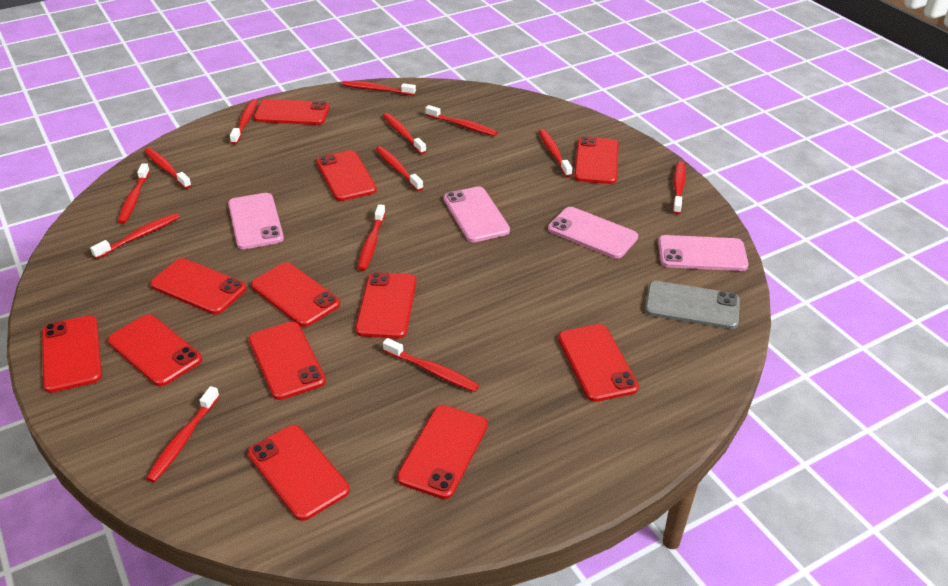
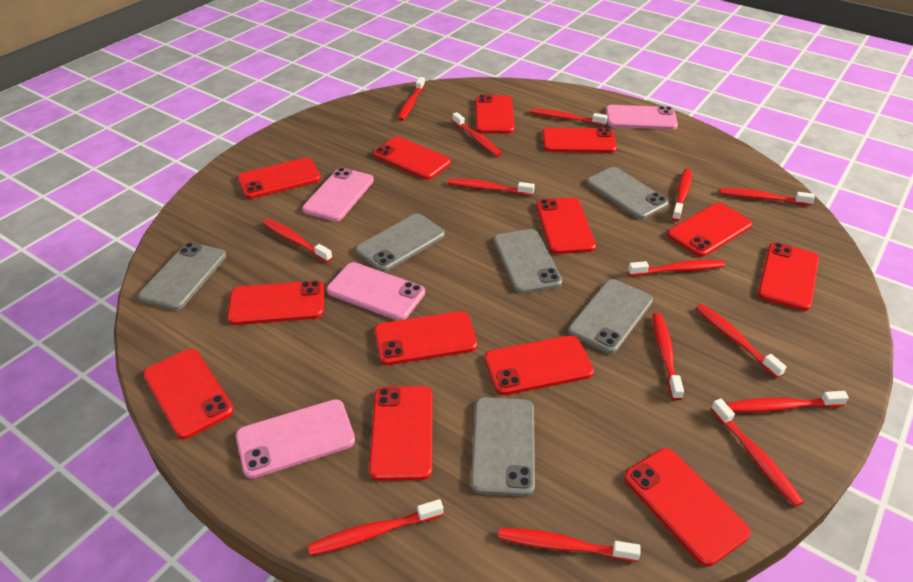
grey phone: 1 -> 6
red phone: 12 -> 13
red toothbrush: 13 -> 14

